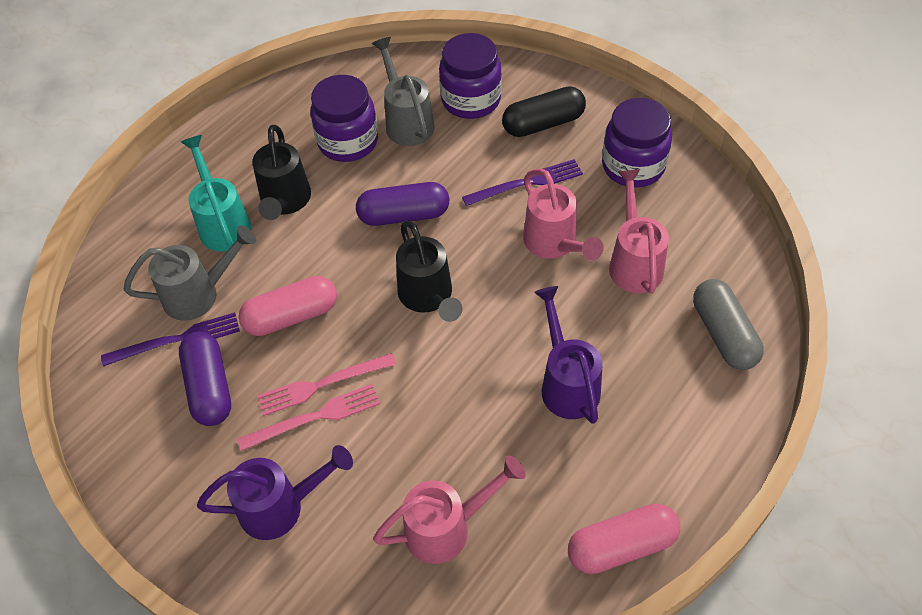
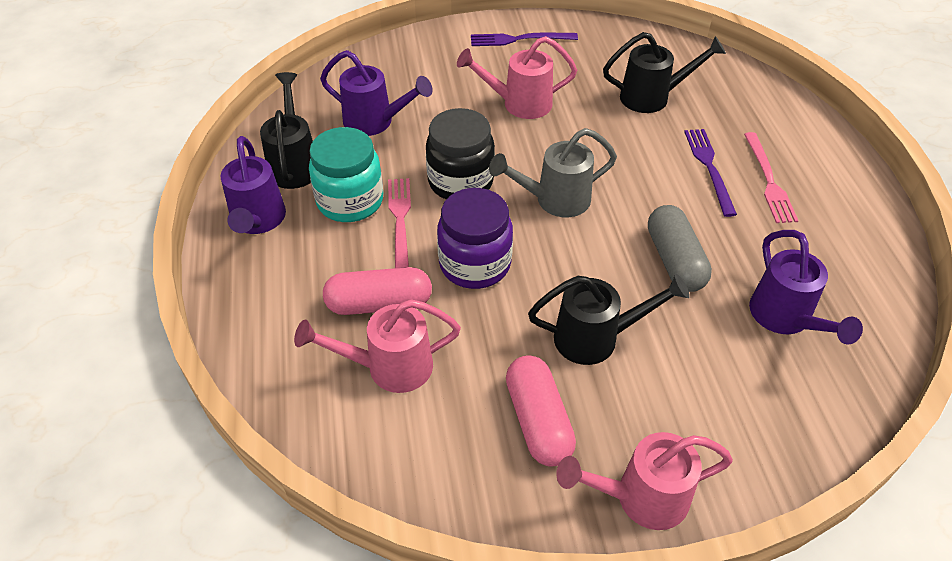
black capsule: 1 -> 0
black jar: 0 -> 1
black watering can: 2 -> 3
grey watering can: 2 -> 1
purple capsule: 2 -> 0
purple jar: 3 -> 1
purple watering can: 2 -> 3
turquoise jar: 0 -> 1
turquoise watering can: 1 -> 0

